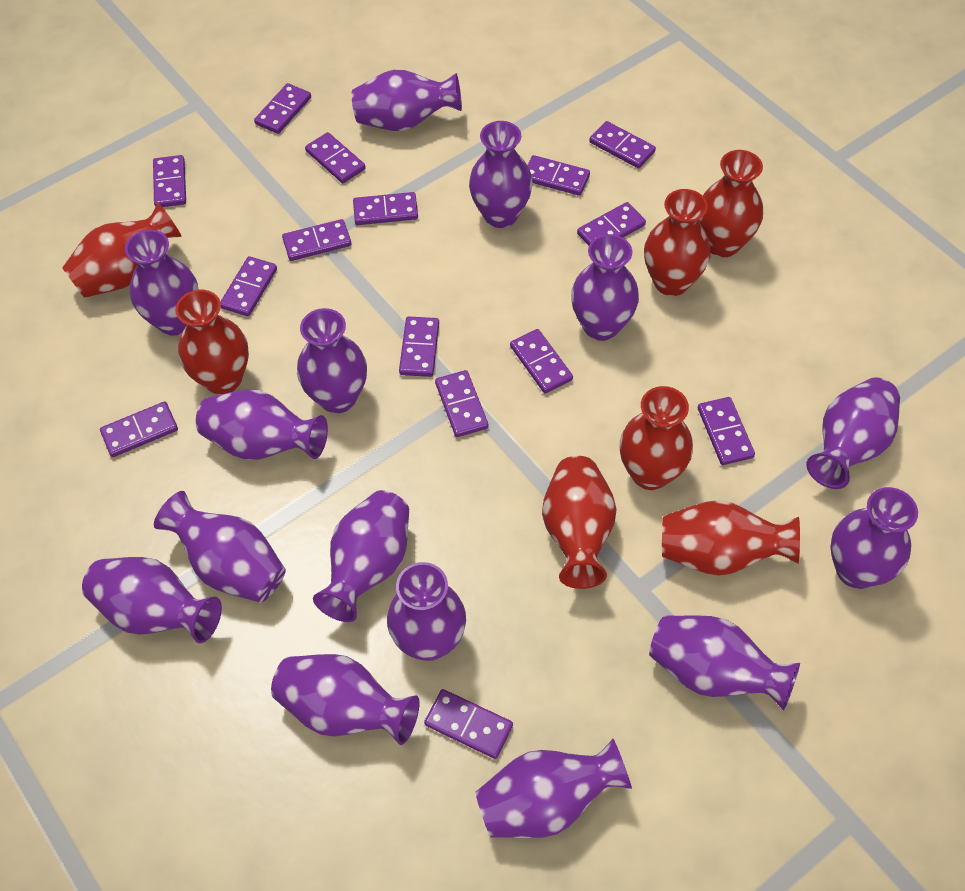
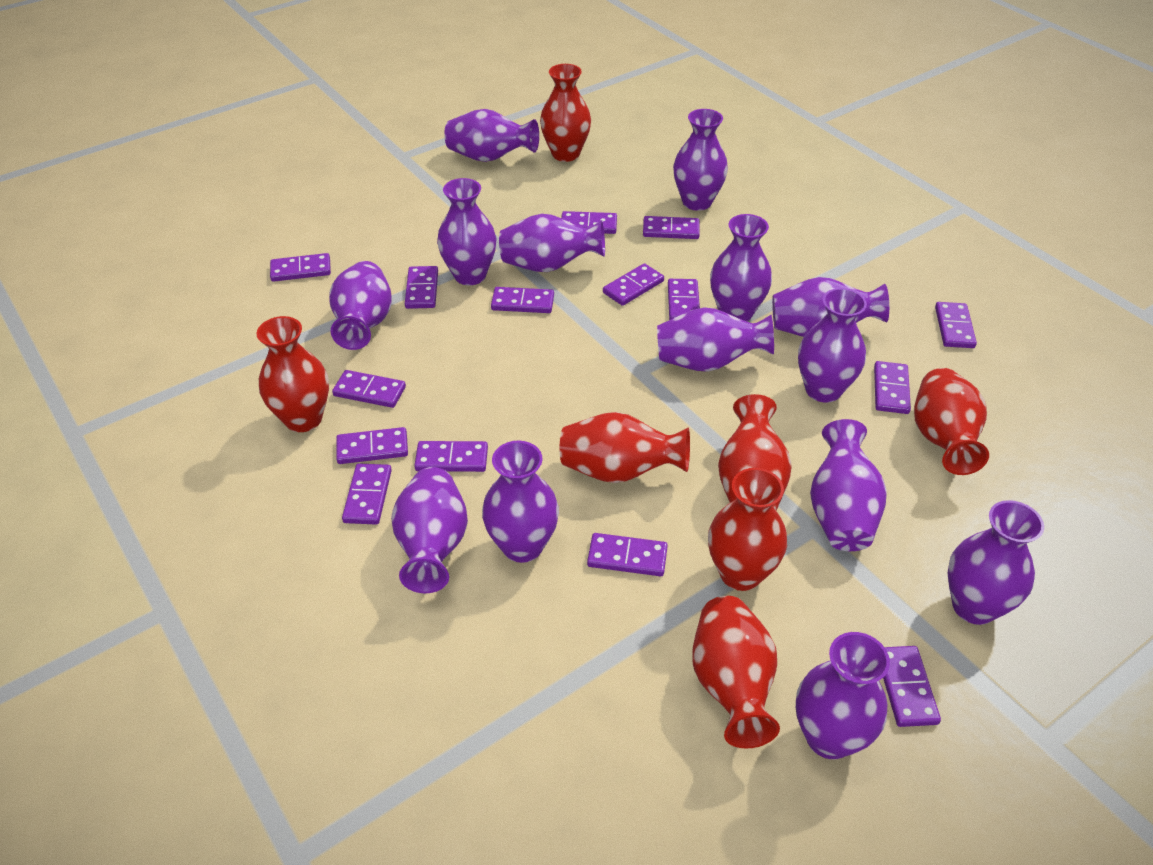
purple vase: 15 -> 14

